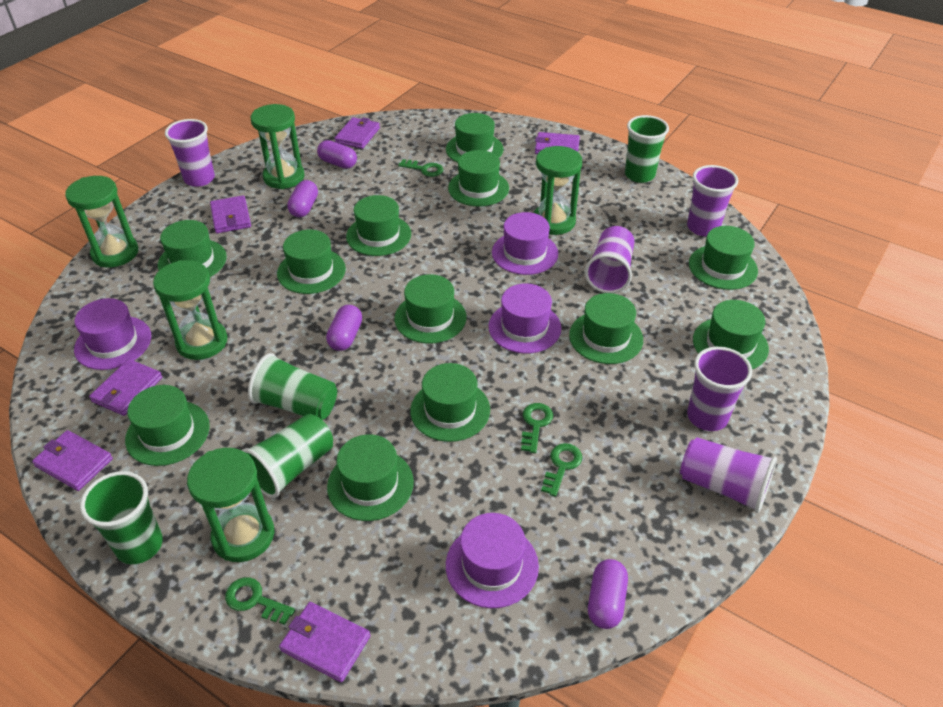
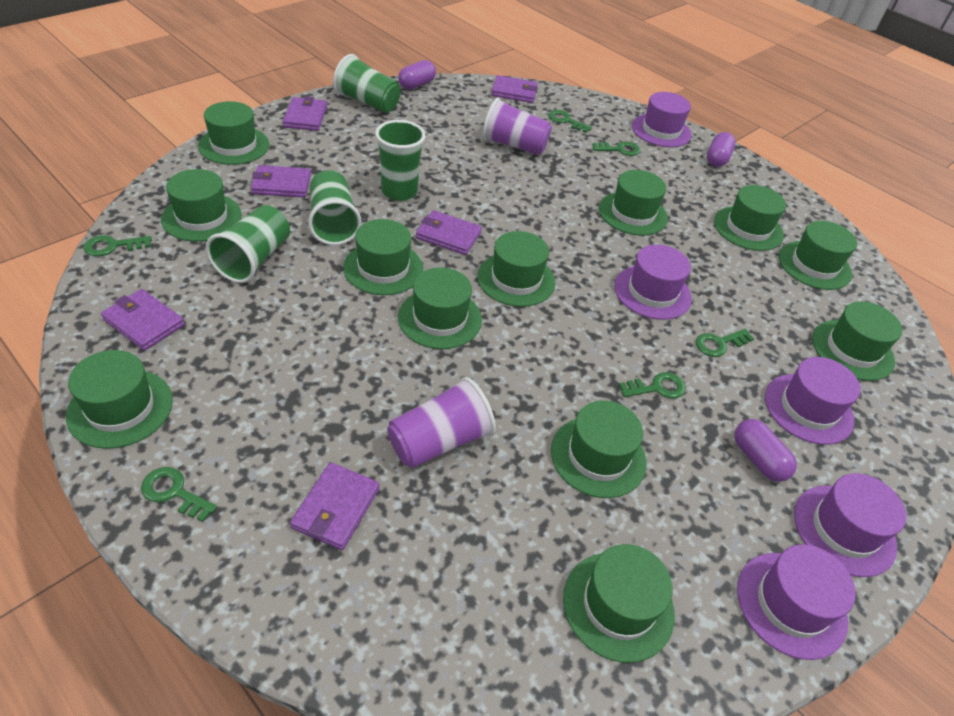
green hourglass: 5 -> 0
green key: 4 -> 6
purple capsule: 4 -> 3
purple cup: 5 -> 2
purple hat: 4 -> 5

